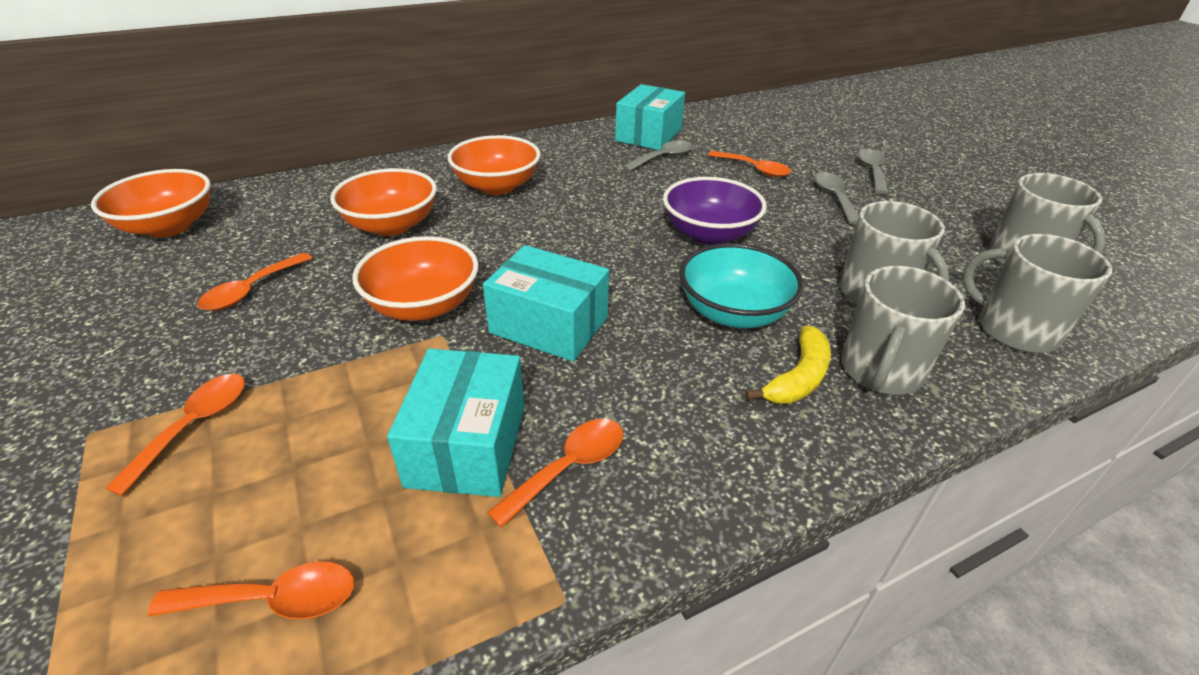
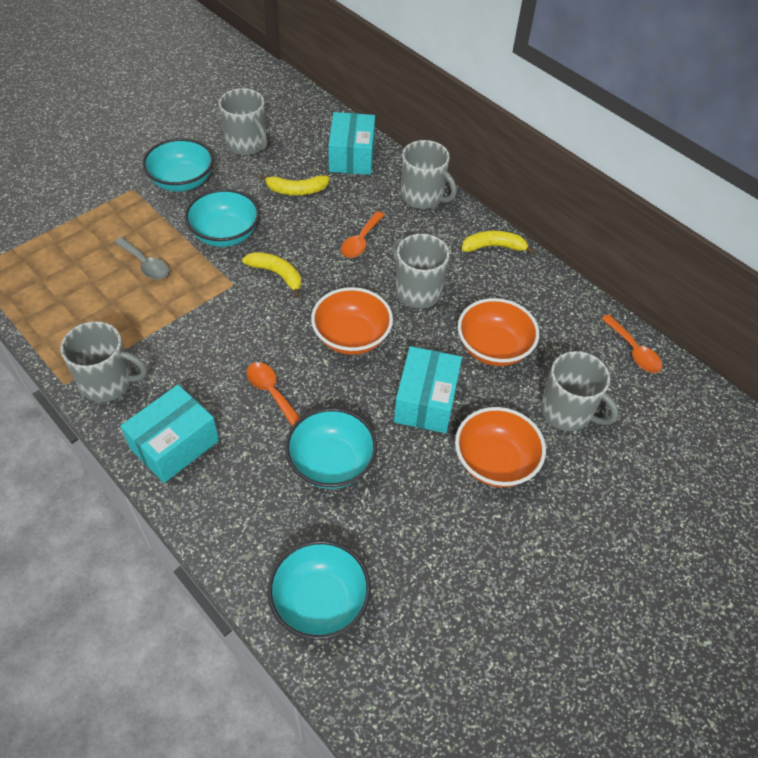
grey mug: 4 -> 5
grey spoon: 3 -> 1
orange bowl: 4 -> 3
orange spoon: 5 -> 3
purple bowl: 1 -> 0
turquoise bowl: 1 -> 4
yellow banana: 1 -> 3

